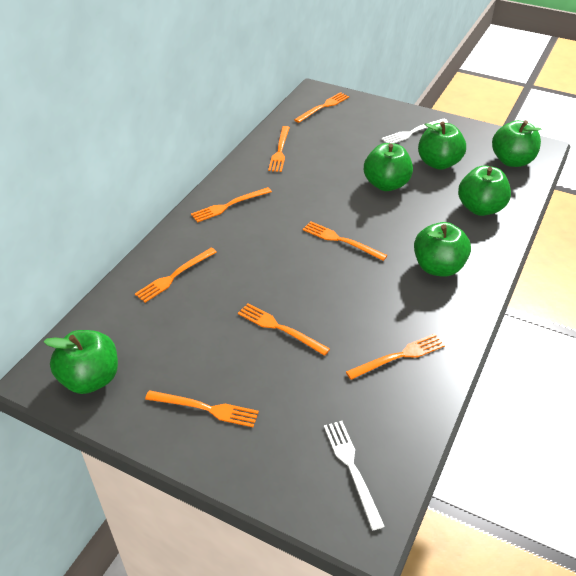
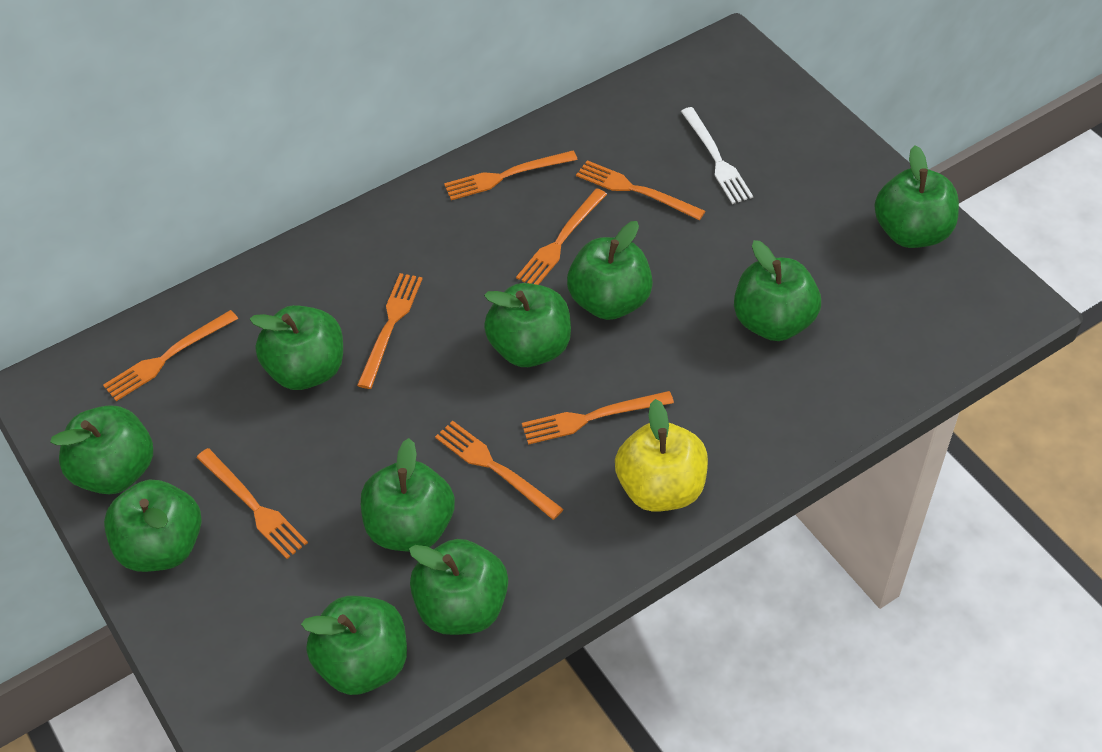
green apple: 6 -> 10
white fork: 2 -> 1
yellow apple: 0 -> 1

